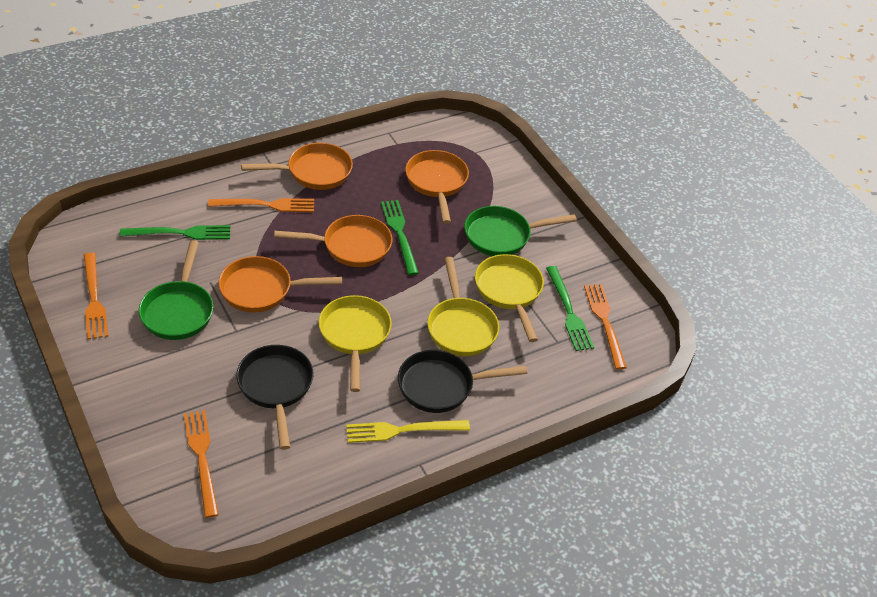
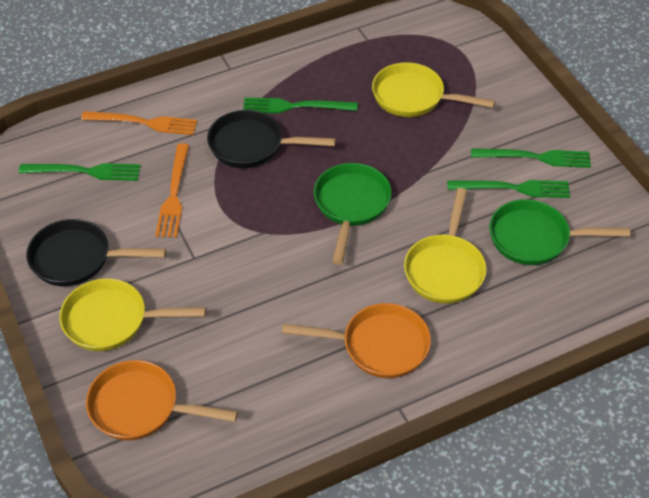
green fork: 3 -> 4
orange fork: 4 -> 2
orange pan: 4 -> 2
yellow fork: 1 -> 0

